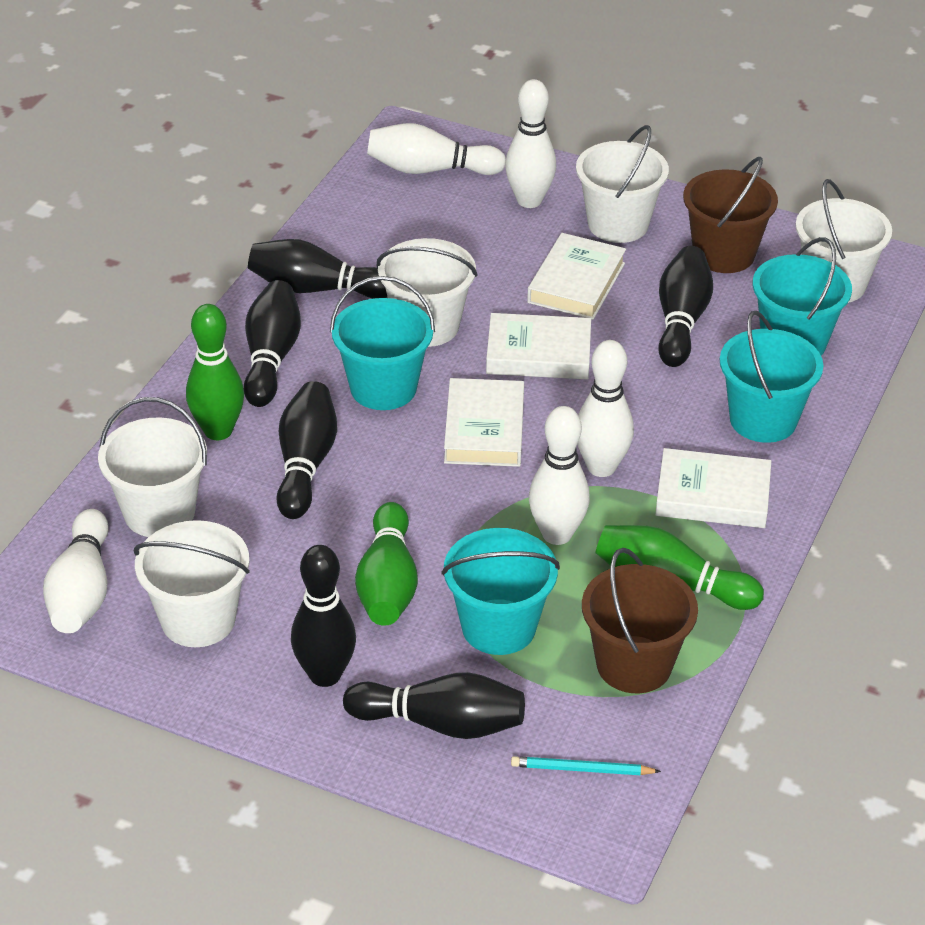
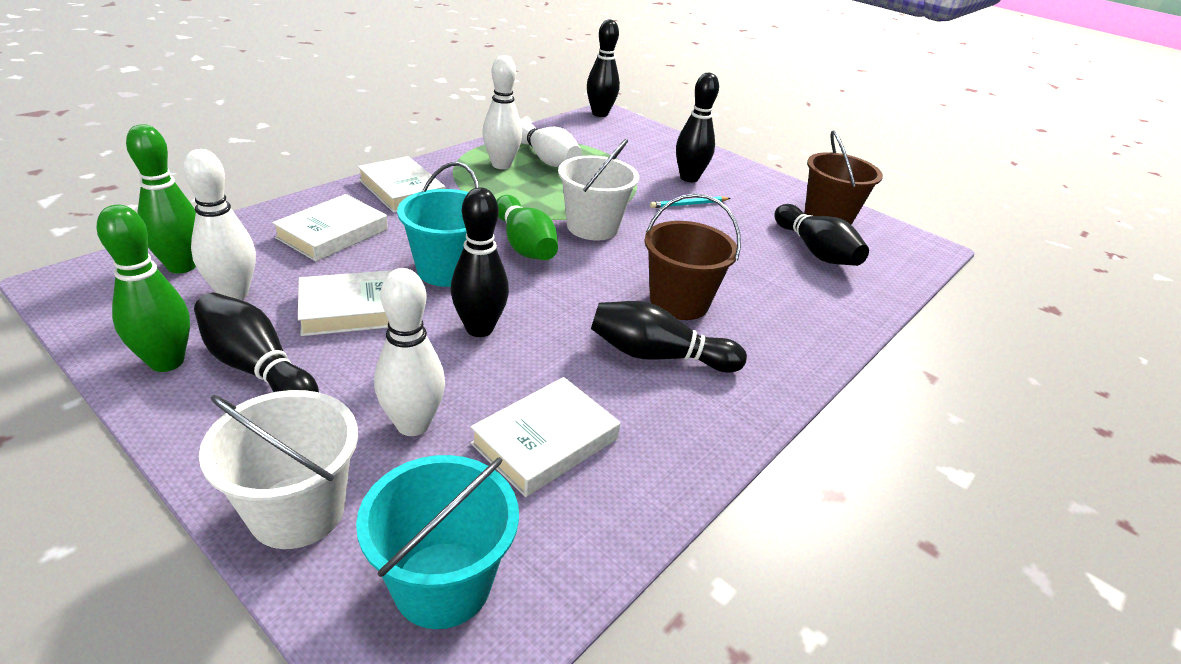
turquoise bucket: 4 -> 2
white bowling pin: 5 -> 4
white bucket: 5 -> 2

